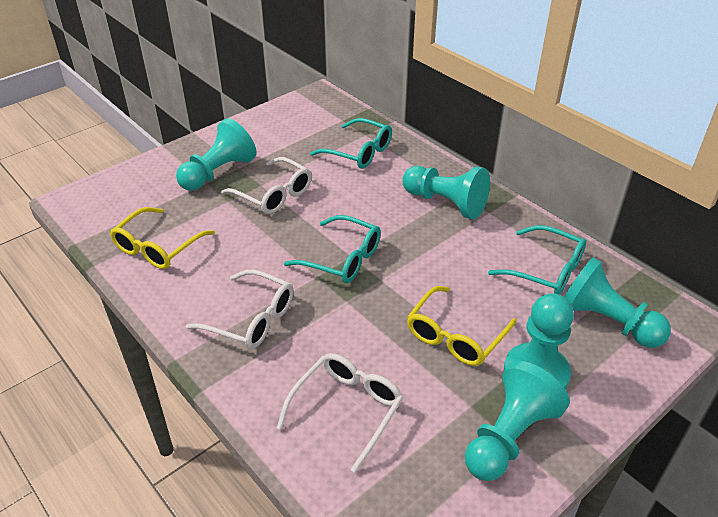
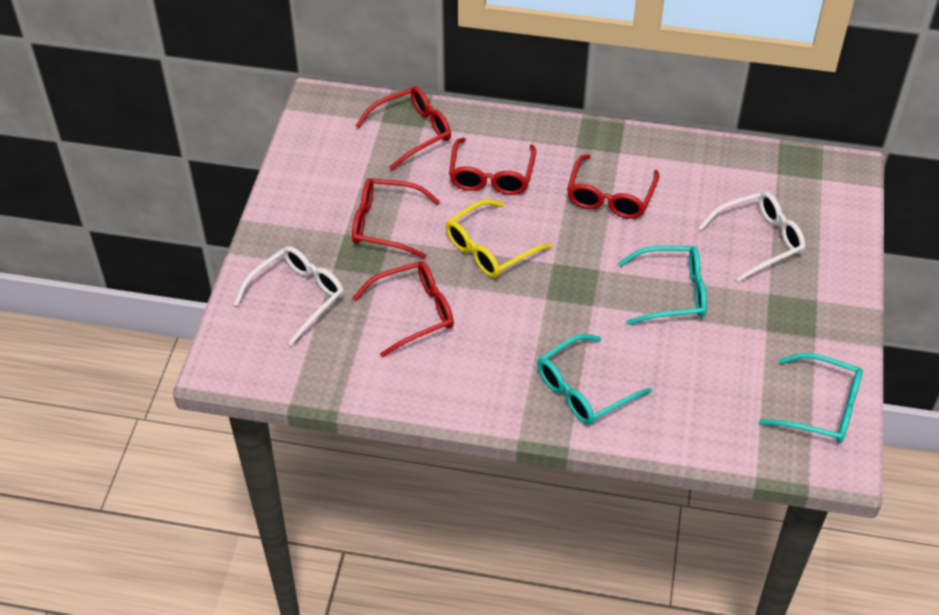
red glasses: 0 -> 5
turquoise pawn: 5 -> 0
white glasses: 3 -> 2
yellow glasses: 2 -> 1

